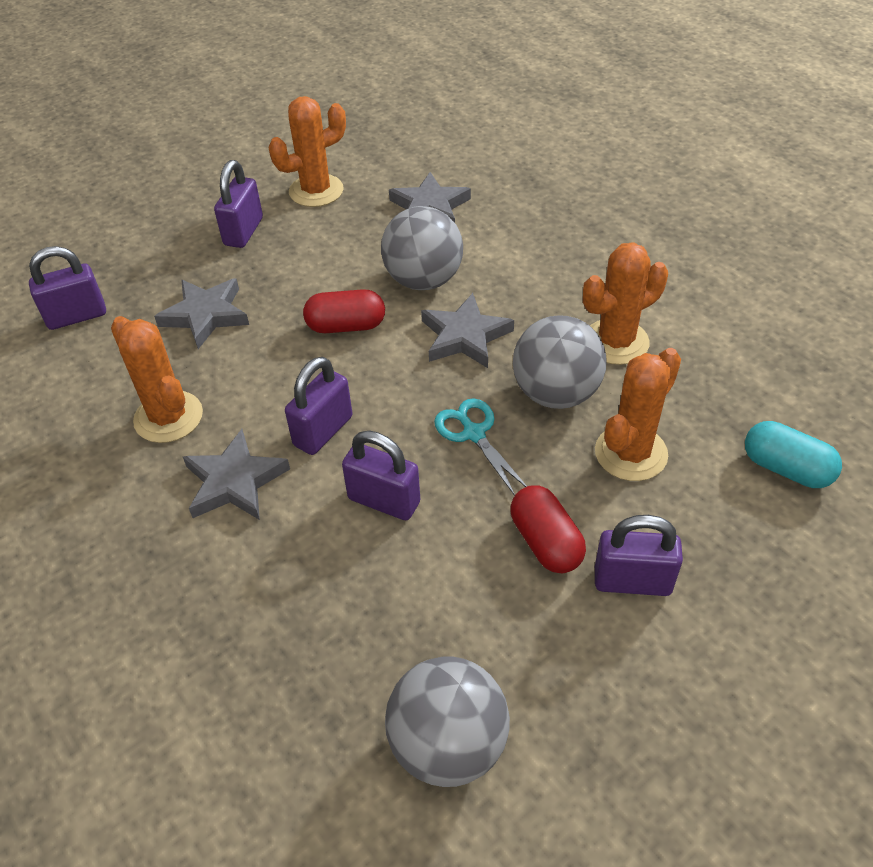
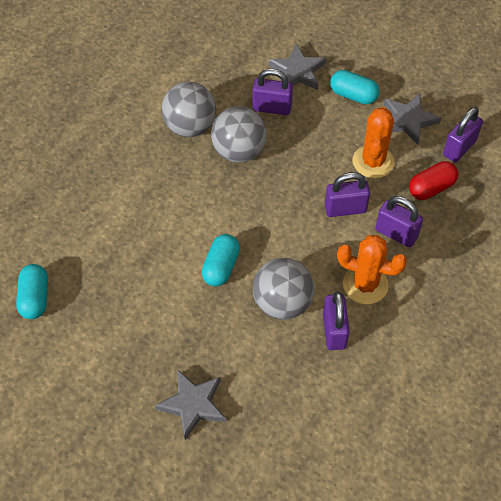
grey star: 4 -> 3
orange cactus: 4 -> 2
red capsule: 2 -> 1
turquoise capsule: 1 -> 3
turquoise scissors: 1 -> 0

